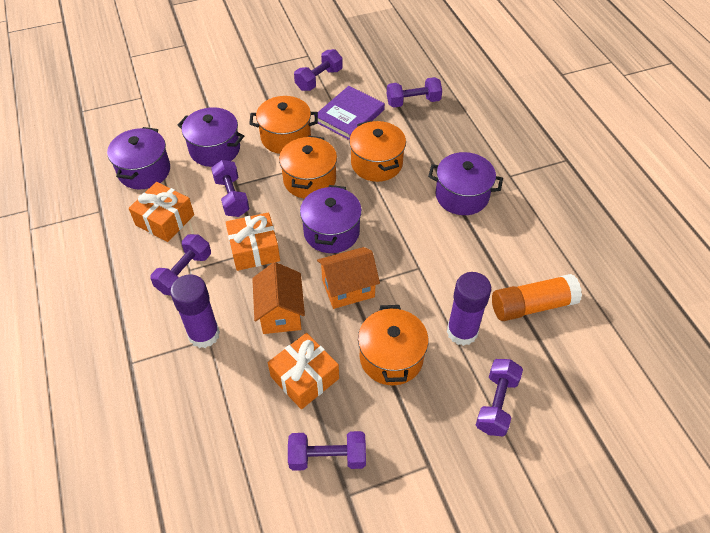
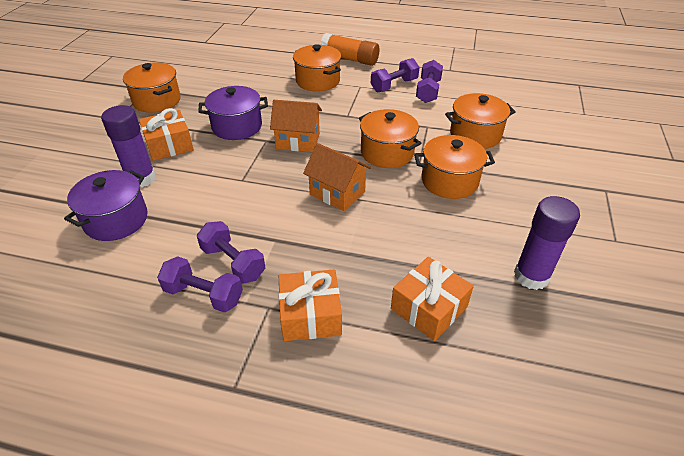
orange pot: 4 -> 5
purple book: 1 -> 0
purple dumbbell: 6 -> 4
purple pot: 4 -> 2

